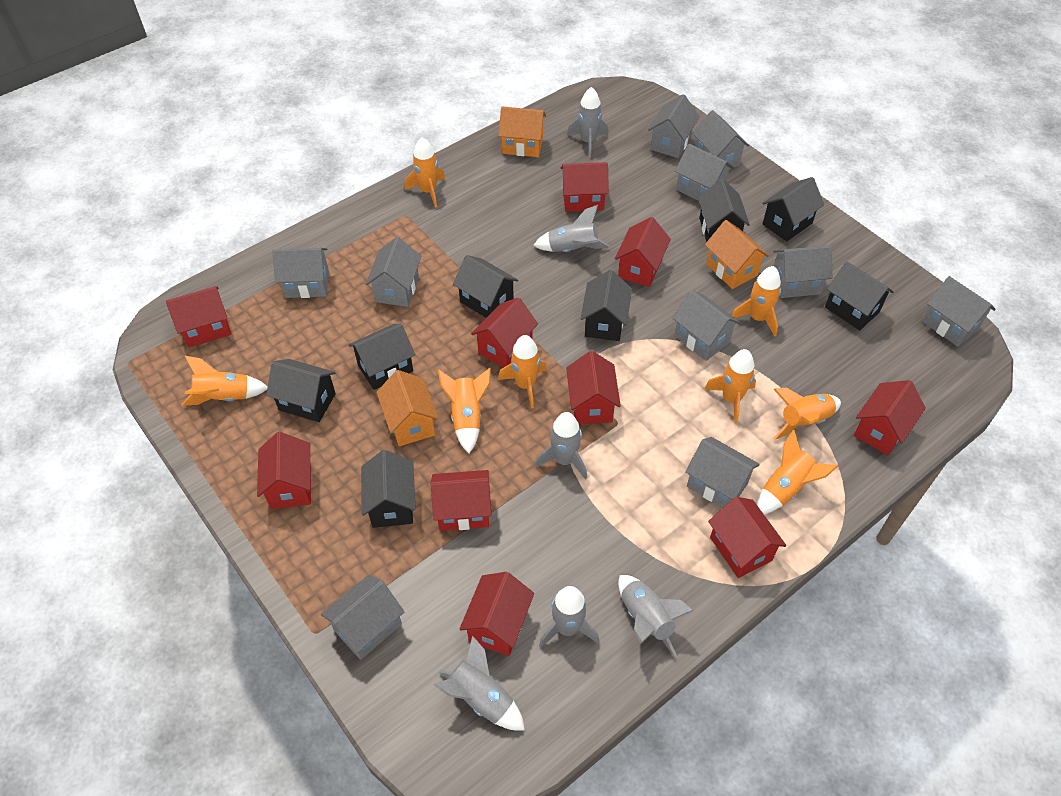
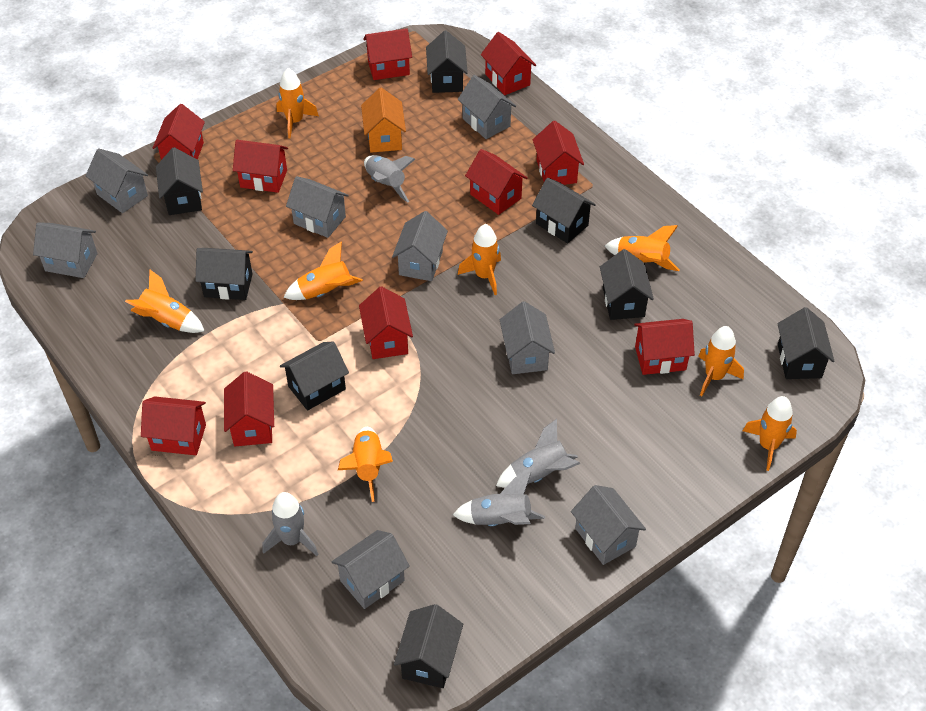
grey house: 10 -> 8
grey rocket: 6 -> 4
orange house: 3 -> 1

